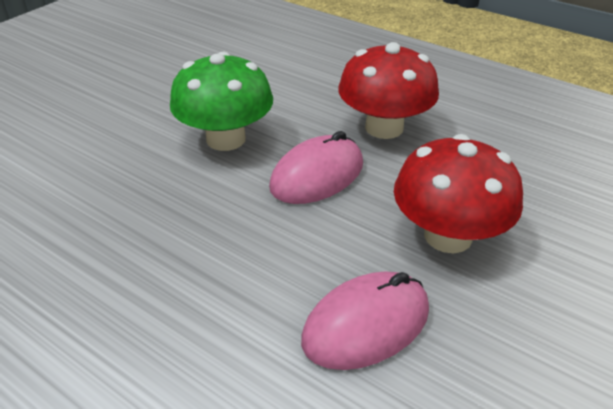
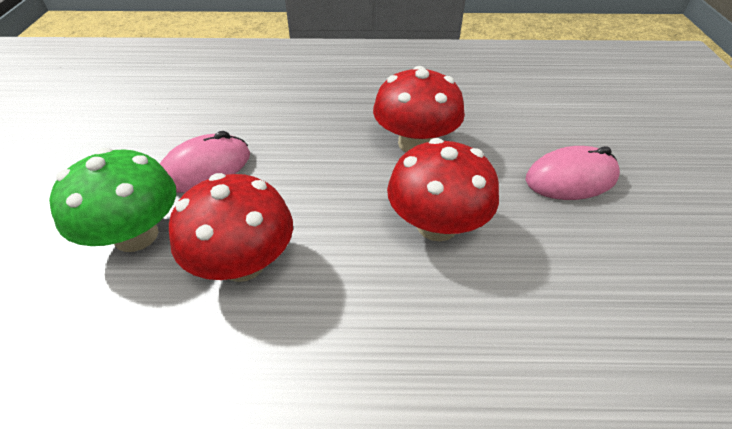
red mushroom: 2 -> 3

